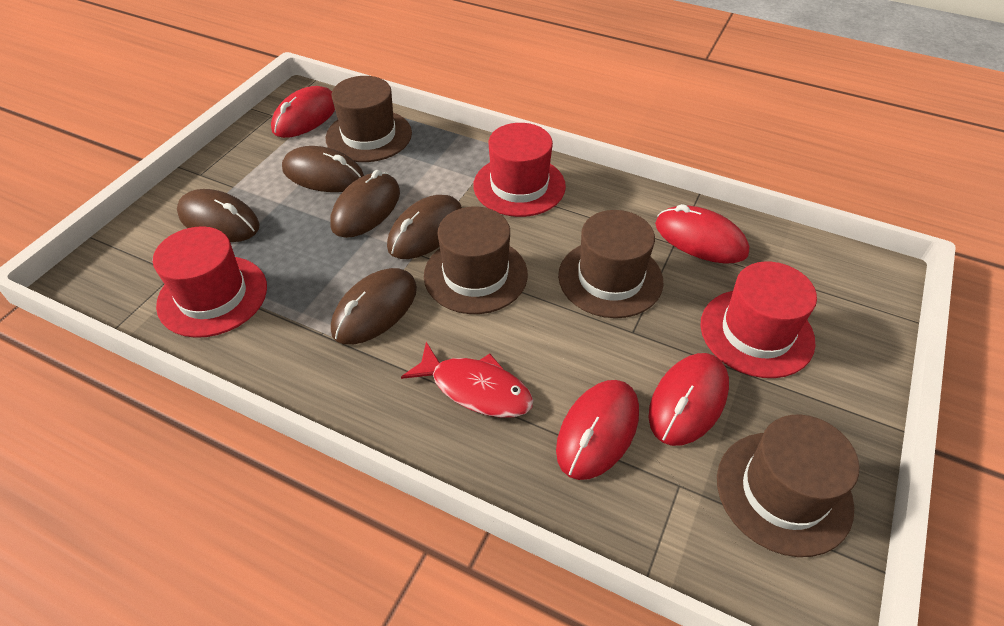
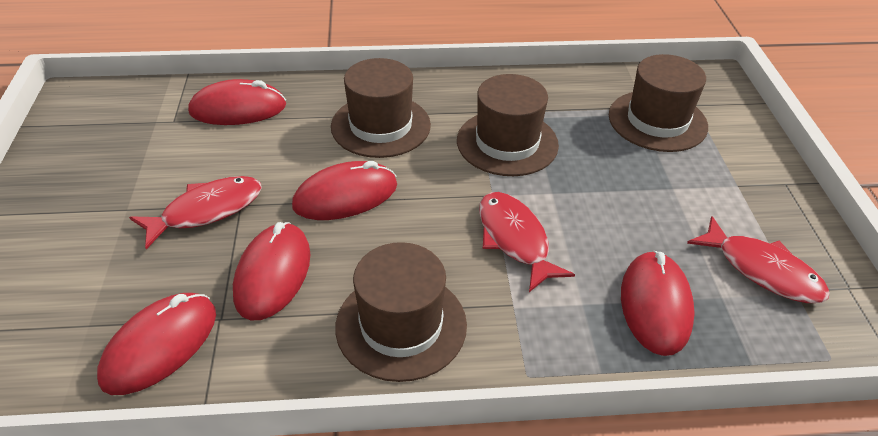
brown mouse: 5 -> 0
red fish: 1 -> 3
red hat: 3 -> 0
red mouse: 4 -> 5

